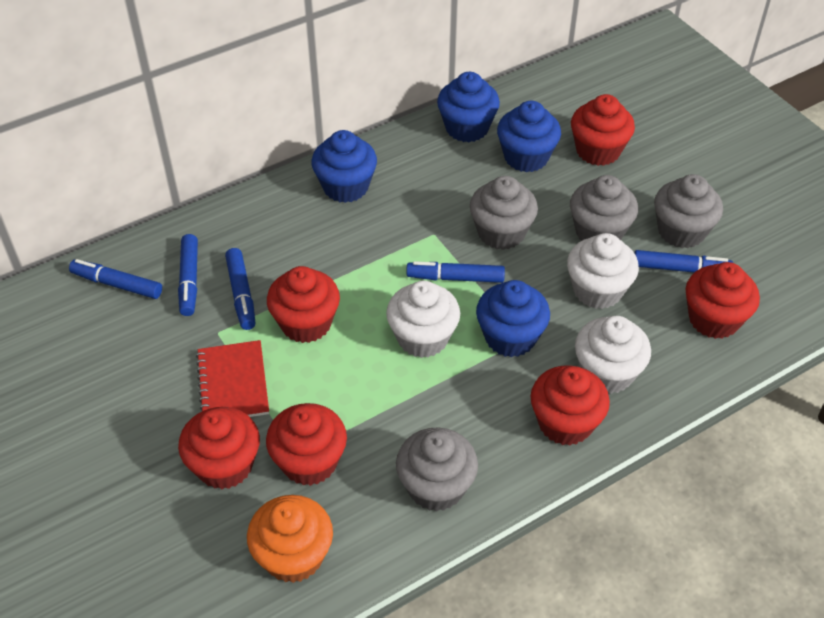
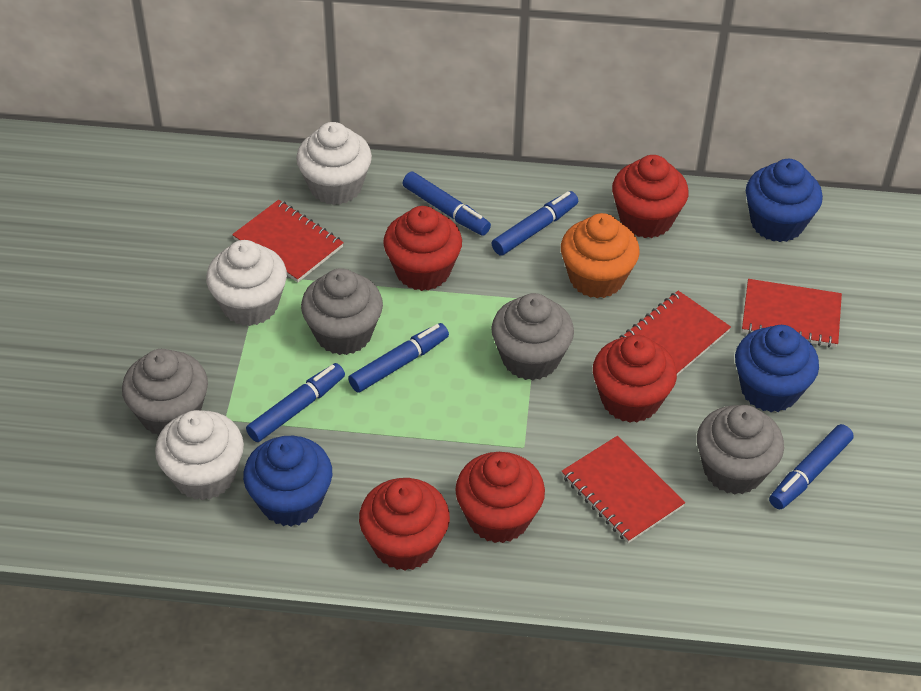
blue cupcake: 4 -> 3
red cupcake: 6 -> 5
red notebook: 1 -> 4

